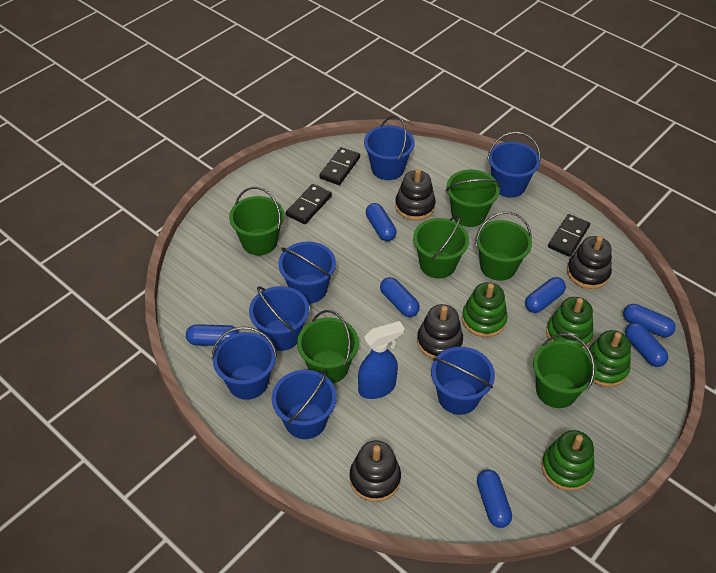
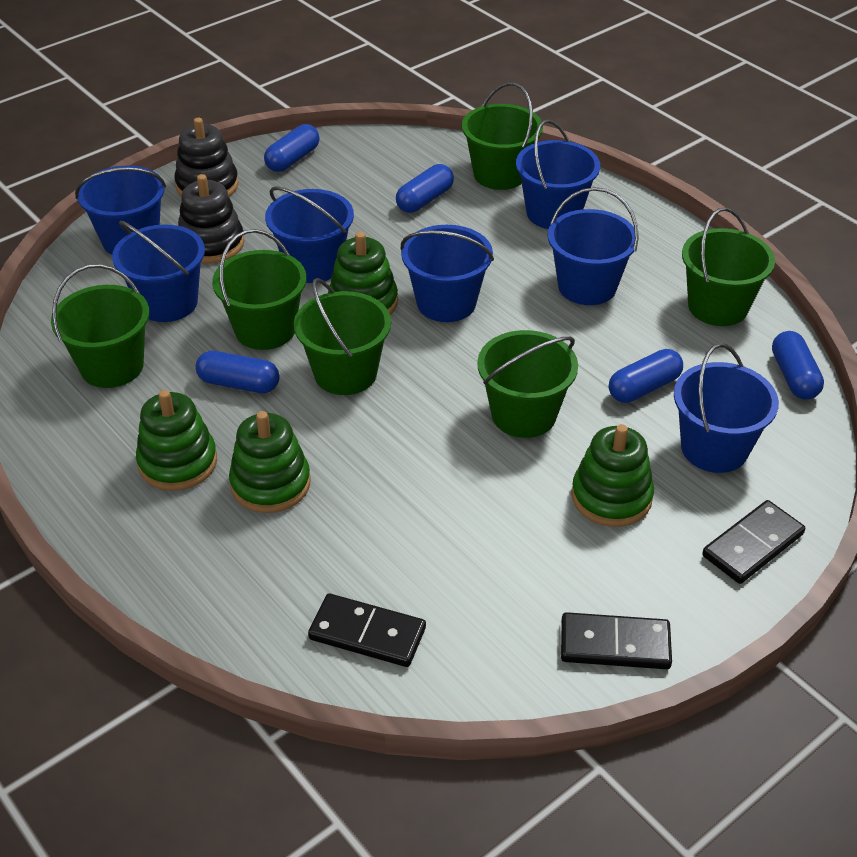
black stacking toy: 4 -> 2
blue capsule: 7 -> 5
blue spray bottle: 1 -> 0

